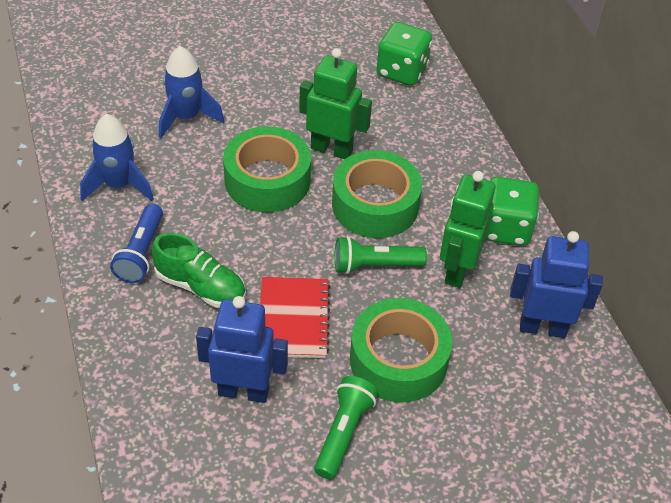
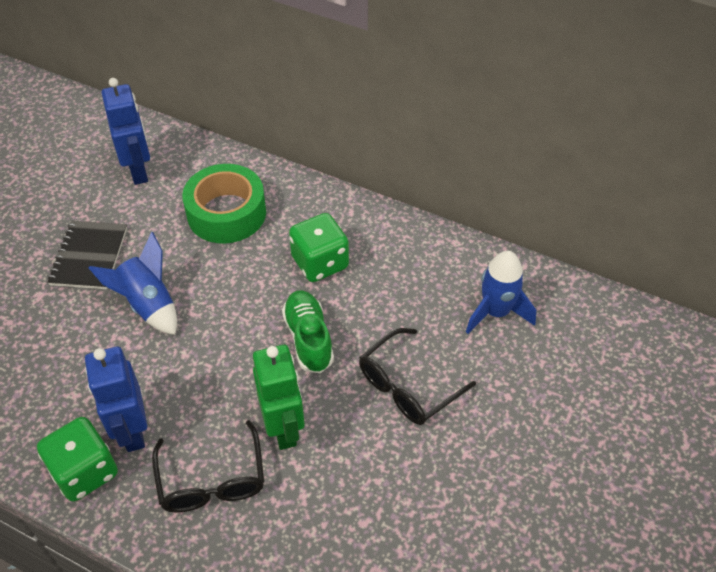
black glasses: 0 -> 2
black notebook: 0 -> 1
blue flashlight: 1 -> 0
green flashlight: 2 -> 0
green robot: 2 -> 1
green tape: 3 -> 1
red notebook: 1 -> 0

